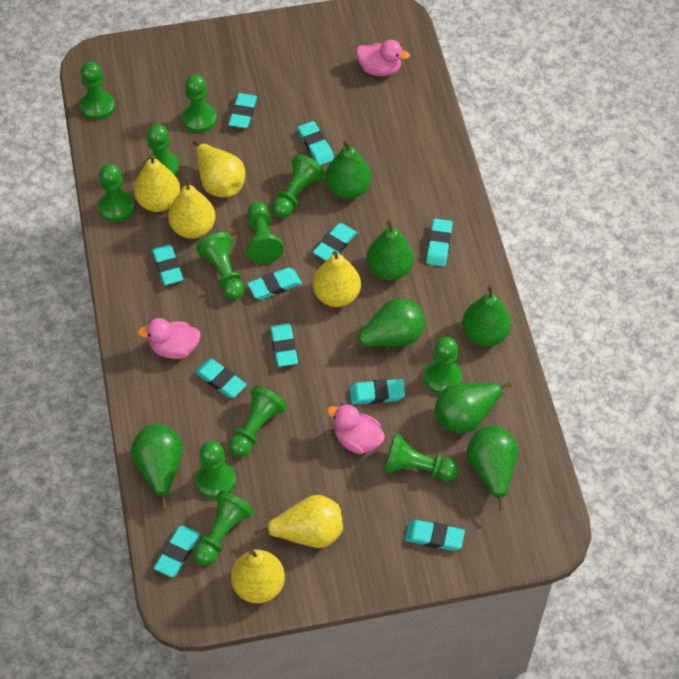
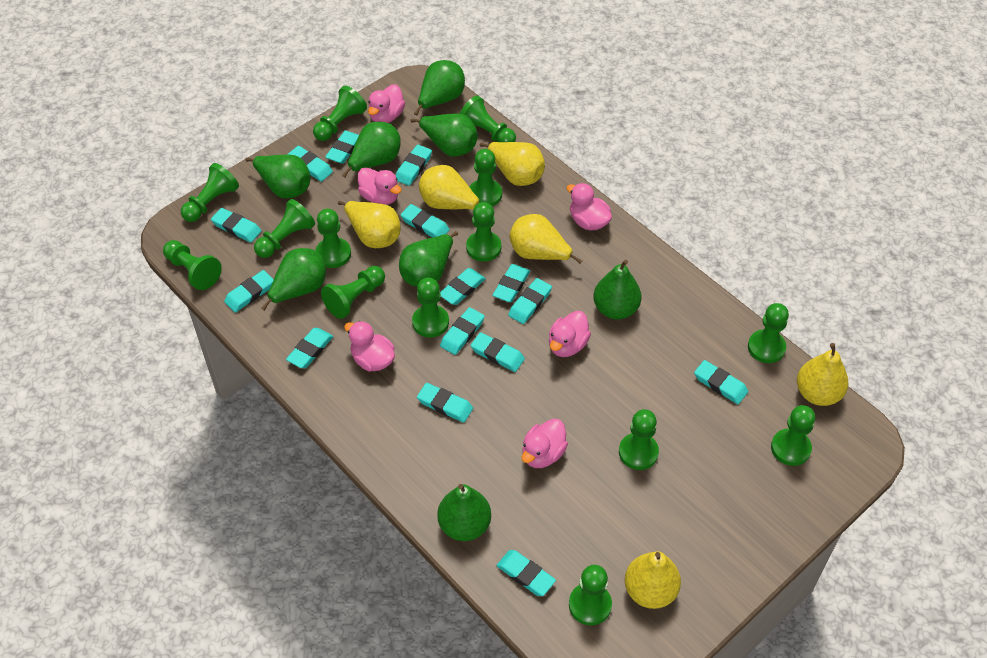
green pawn: 12 -> 14
green pear: 7 -> 8
pink duck: 3 -> 6
turquoise eraser: 11 -> 15

